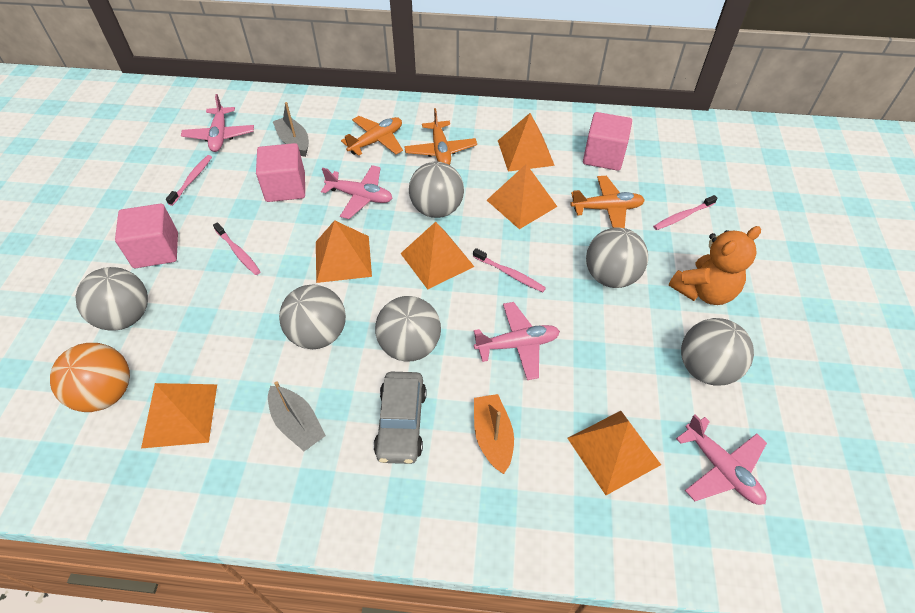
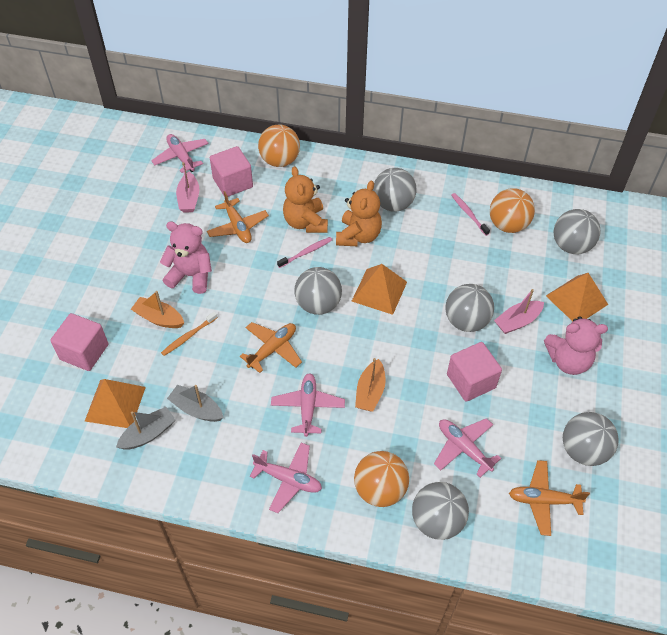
grey car: 1 -> 0
orange ball: 1 -> 3
orange boat: 1 -> 2
orange pyramid: 6 -> 3
orange teddy bear: 1 -> 2
orange toothbrush: 0 -> 1
pink boat: 0 -> 2
pink teddy bear: 0 -> 2
pink toothbrush: 4 -> 2

